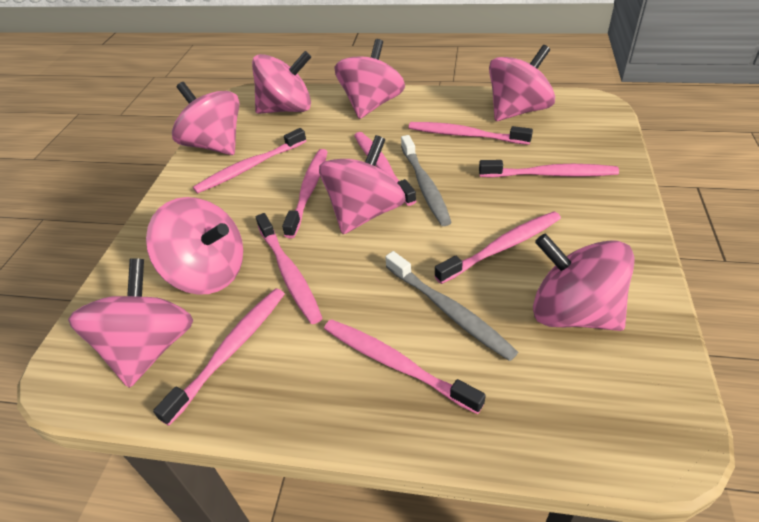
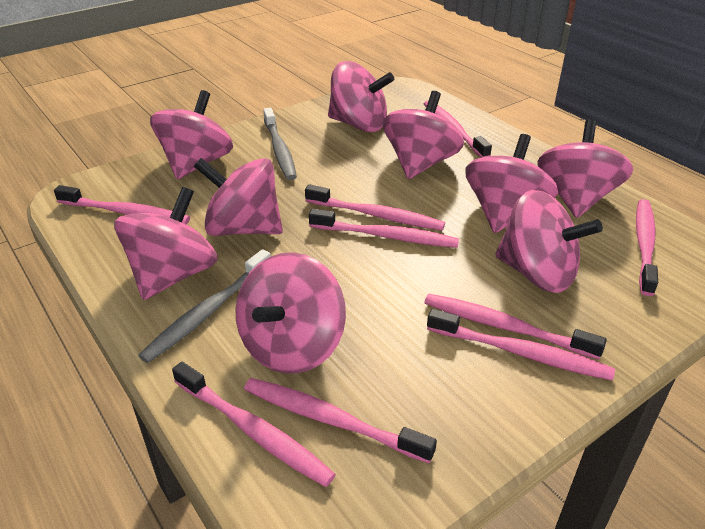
pink spinning top: 8 -> 9

